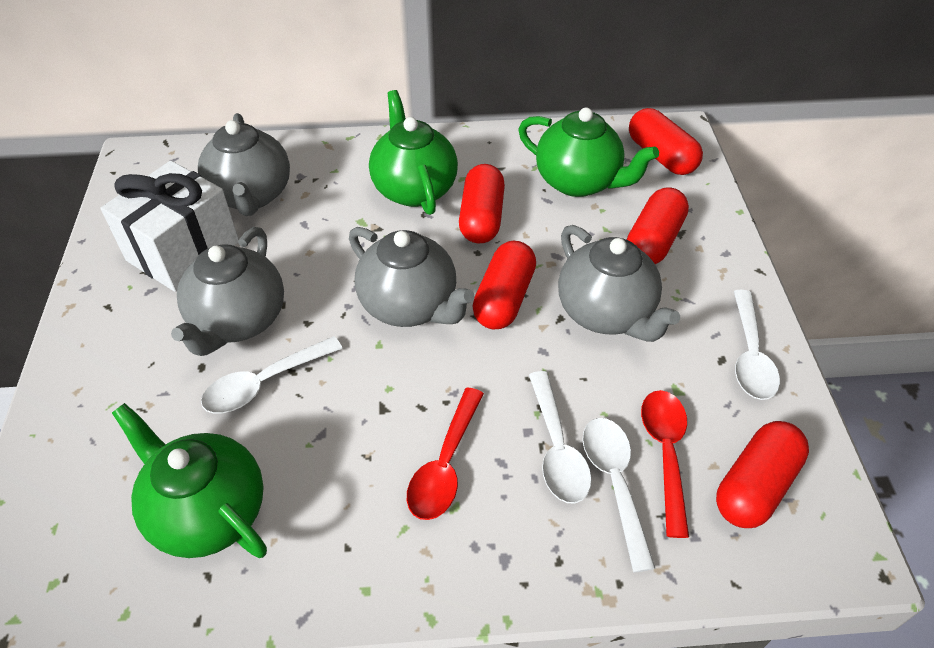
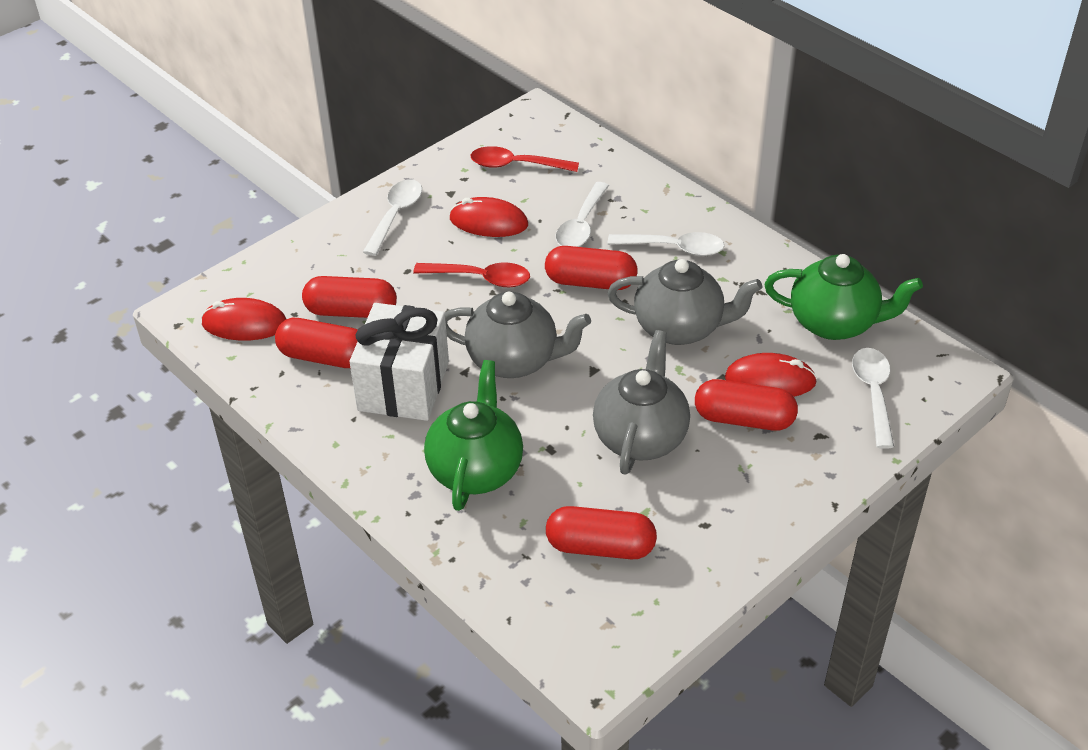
green teapot: 3 -> 2
grey teapot: 4 -> 3
red mouse: 0 -> 3

